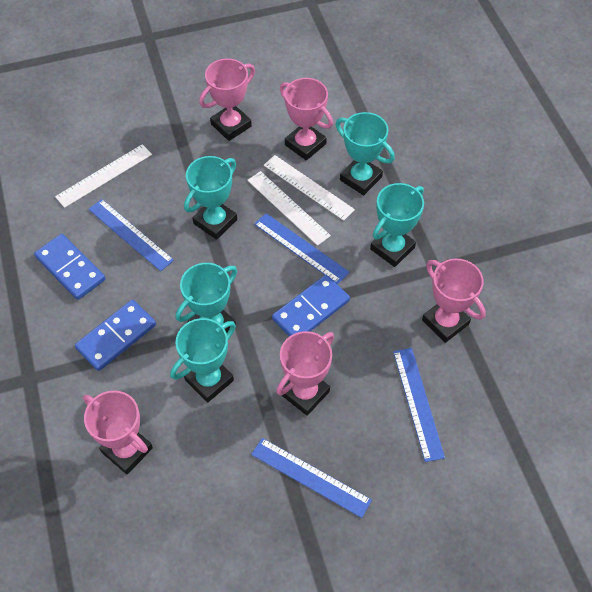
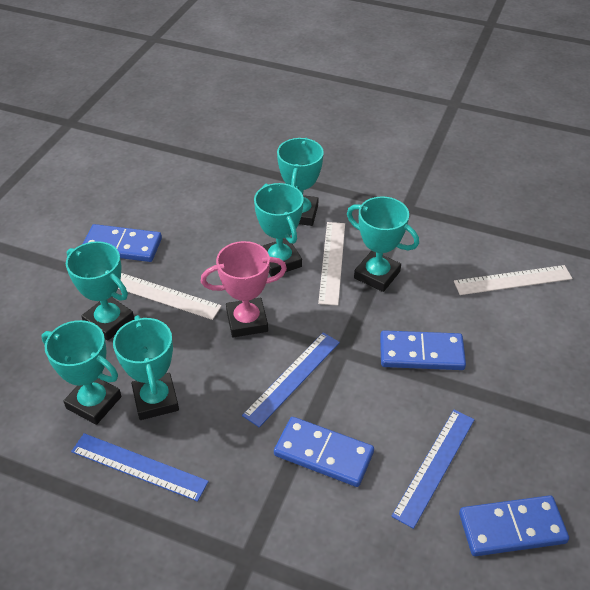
blue domino: 3 -> 4
blue ruler: 4 -> 3
pink trophy: 5 -> 1
turquoise trophy: 5 -> 6

